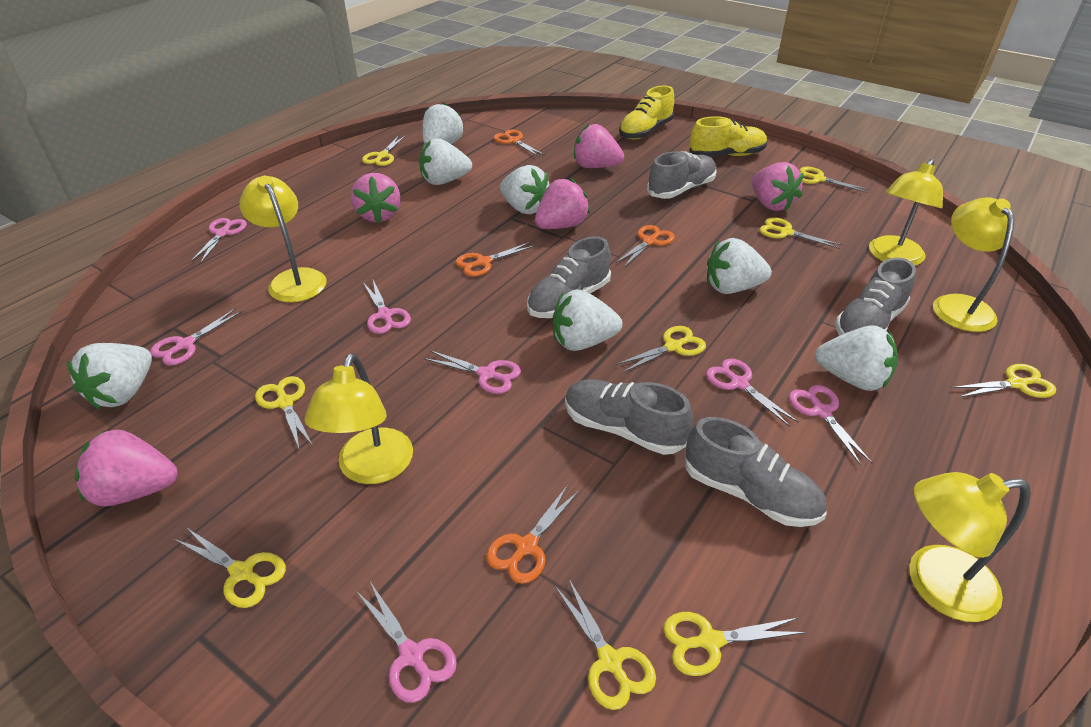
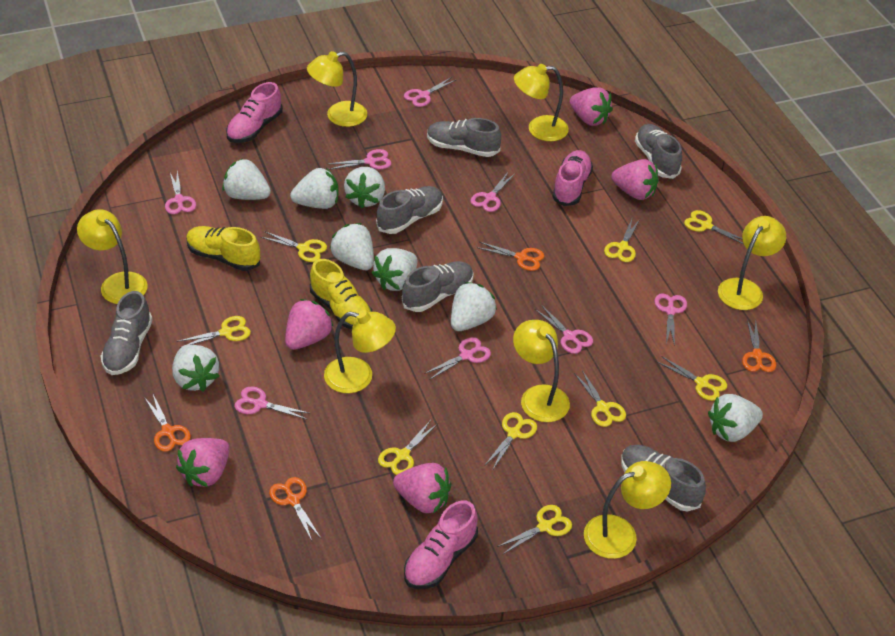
grey shoe: 5 -> 6
pink scissors: 7 -> 8
pink shoe: 0 -> 3
white strawberry: 7 -> 8
yellow lamp: 5 -> 7

